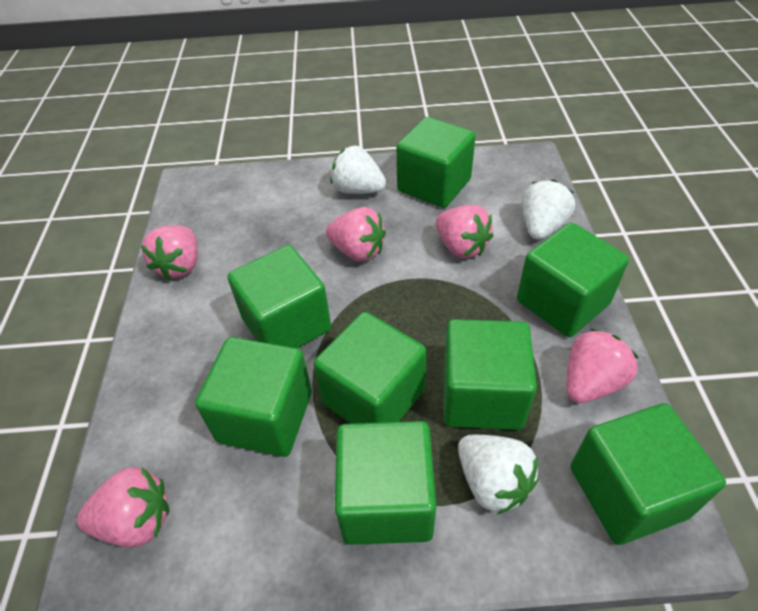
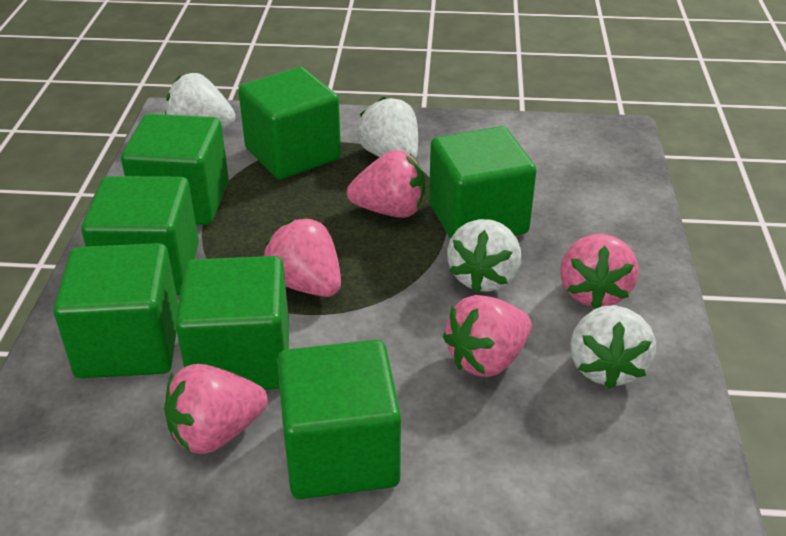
green cube: 8 -> 7
white strawberry: 3 -> 4

